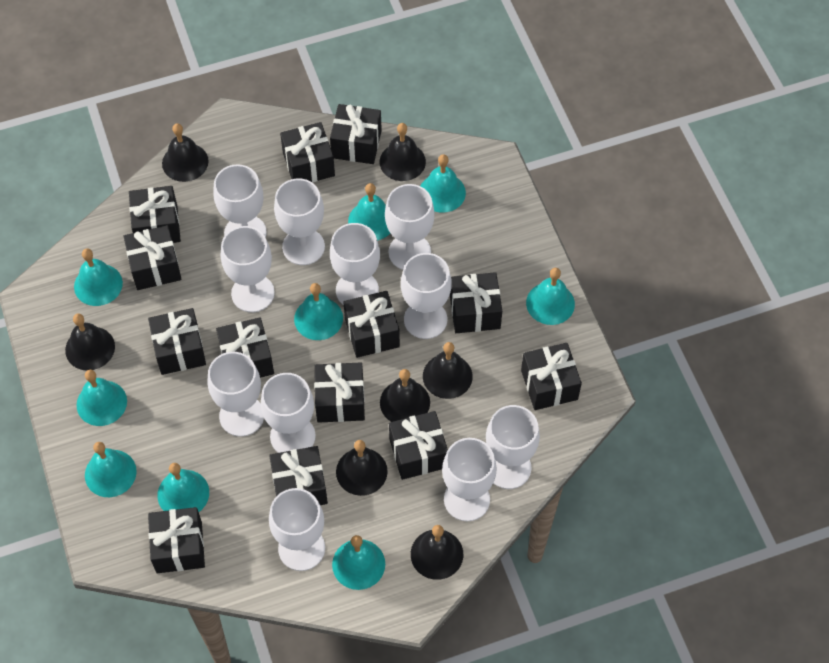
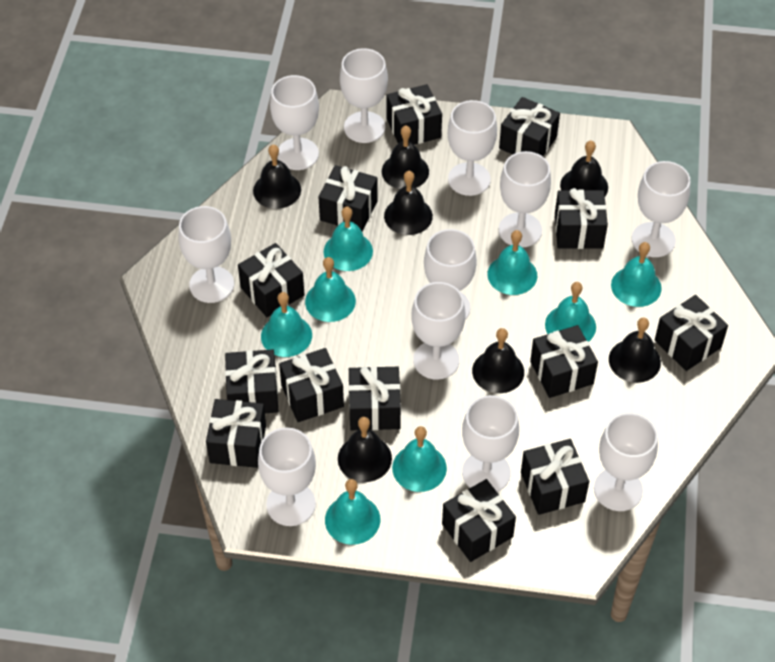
turquoise bell: 9 -> 8

